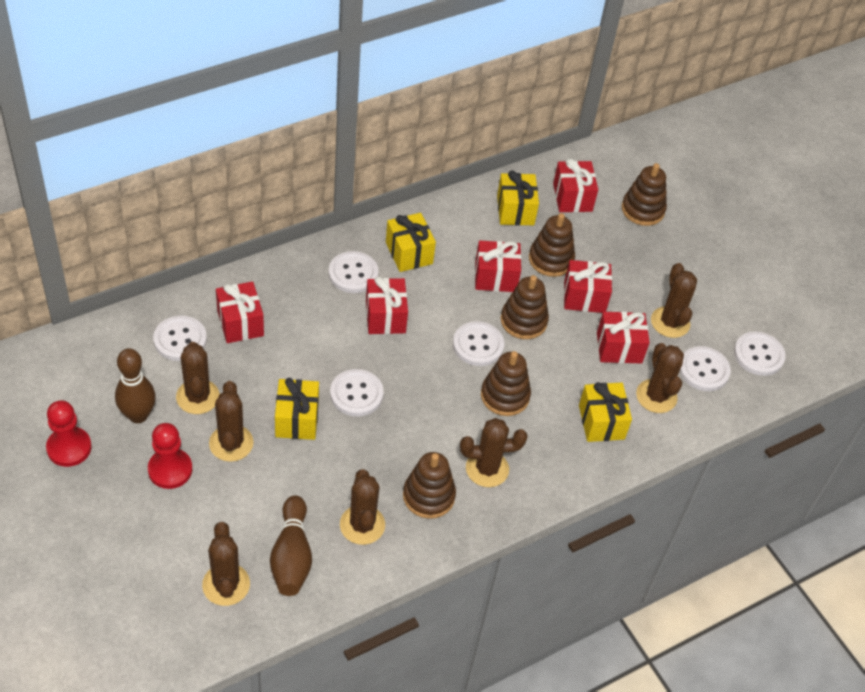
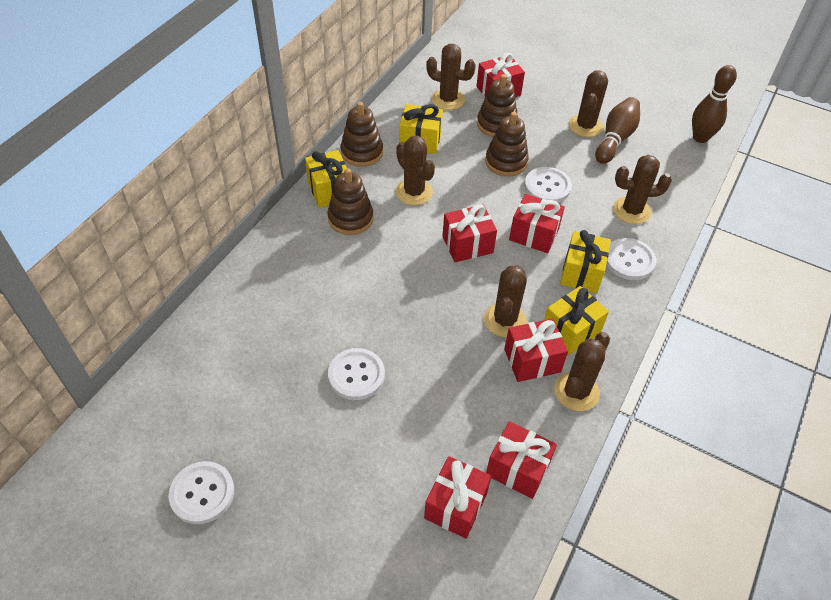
brown cactus: 7 -> 6
brown stacking toy: 5 -> 4
red pawn: 2 -> 0
white button: 6 -> 4

